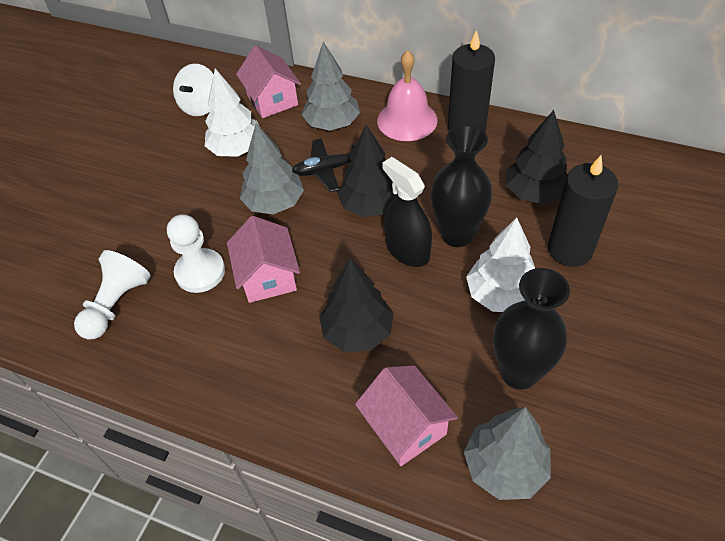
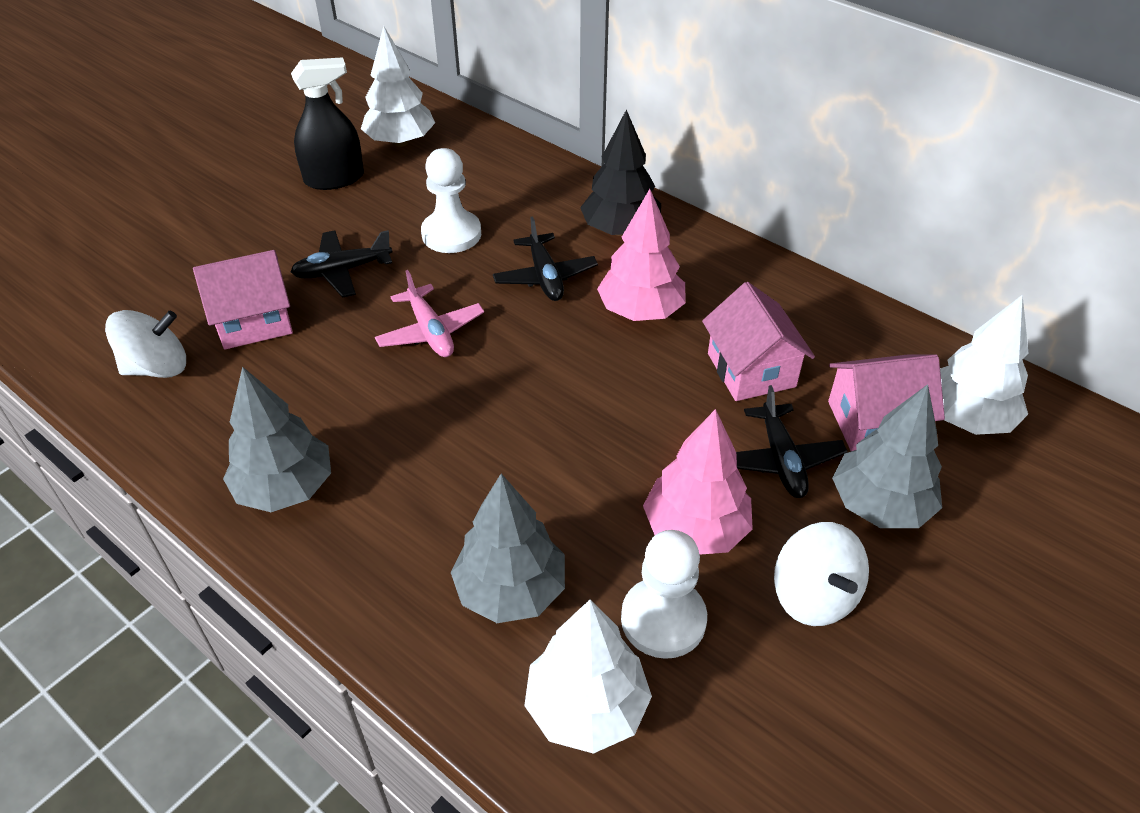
black candle: 2 -> 0
black plane: 1 -> 3
black tree: 3 -> 1
black vase: 2 -> 0
pink bell: 1 -> 0
pink plane: 0 -> 1
pink tree: 0 -> 2
white spinning top: 1 -> 2
white tree: 2 -> 3

